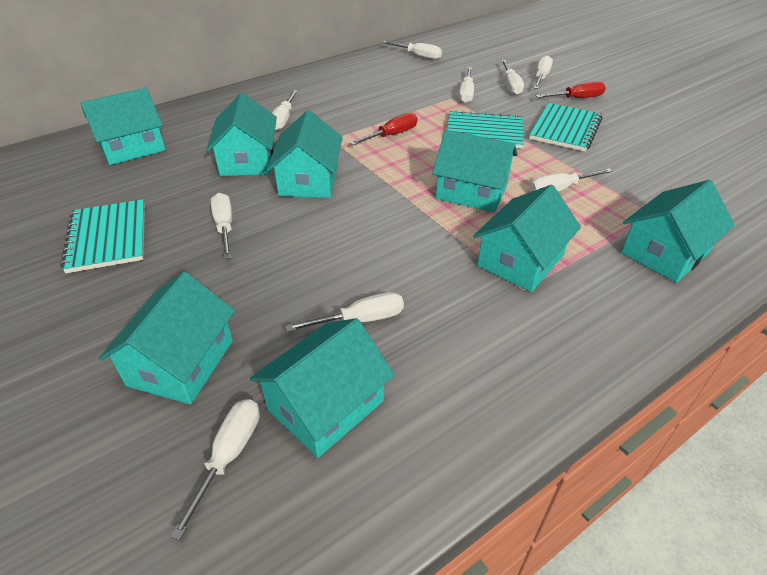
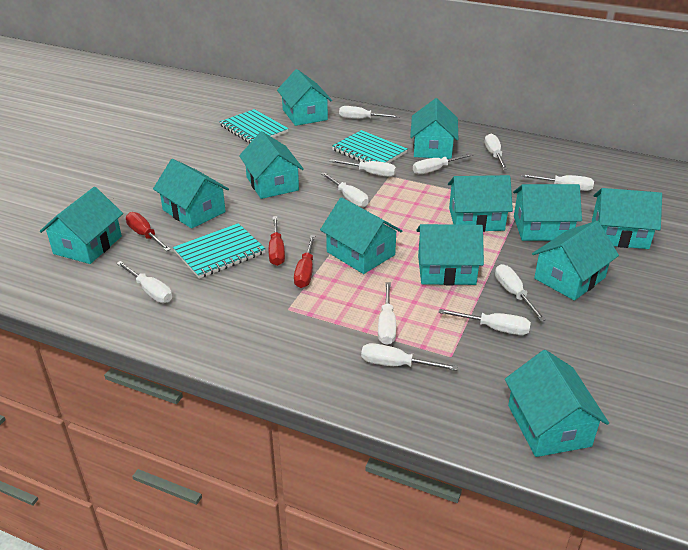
red screwdriver: 2 -> 3
turquoise house: 8 -> 12
white screwdriver: 9 -> 11

